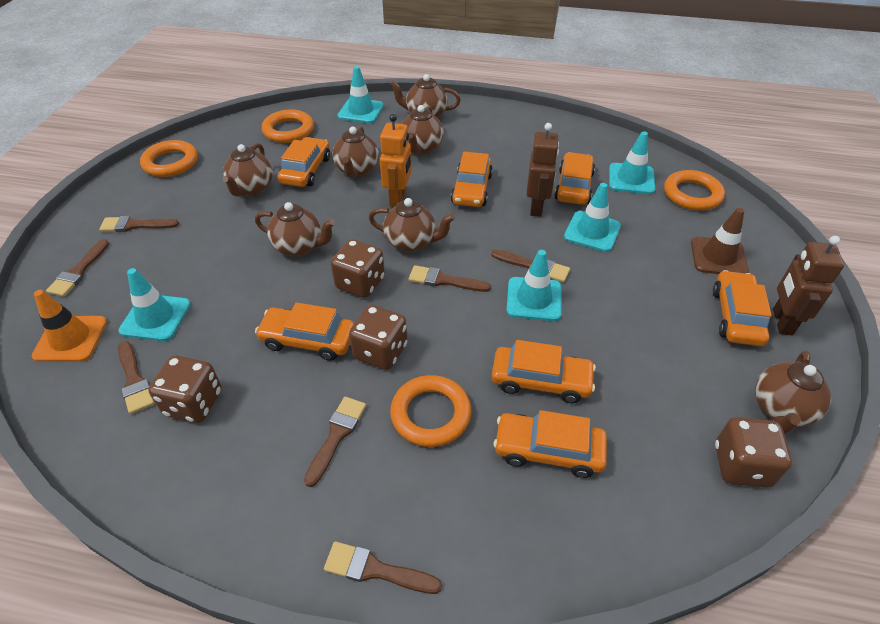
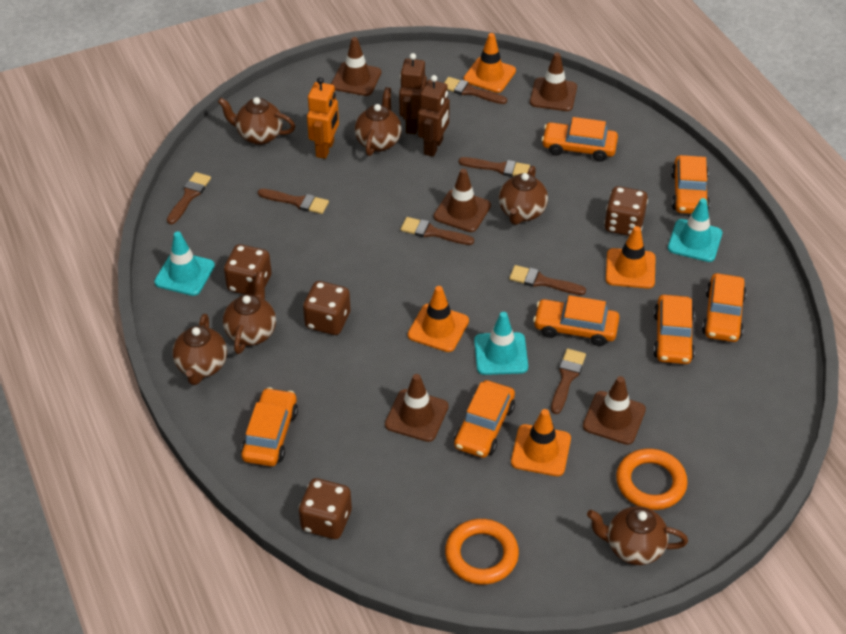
brown teapot: 7 -> 6
brown traffic cone: 1 -> 5
orange ring: 4 -> 2
orange traffic cone: 1 -> 4
turquoise traffic cone: 5 -> 3

